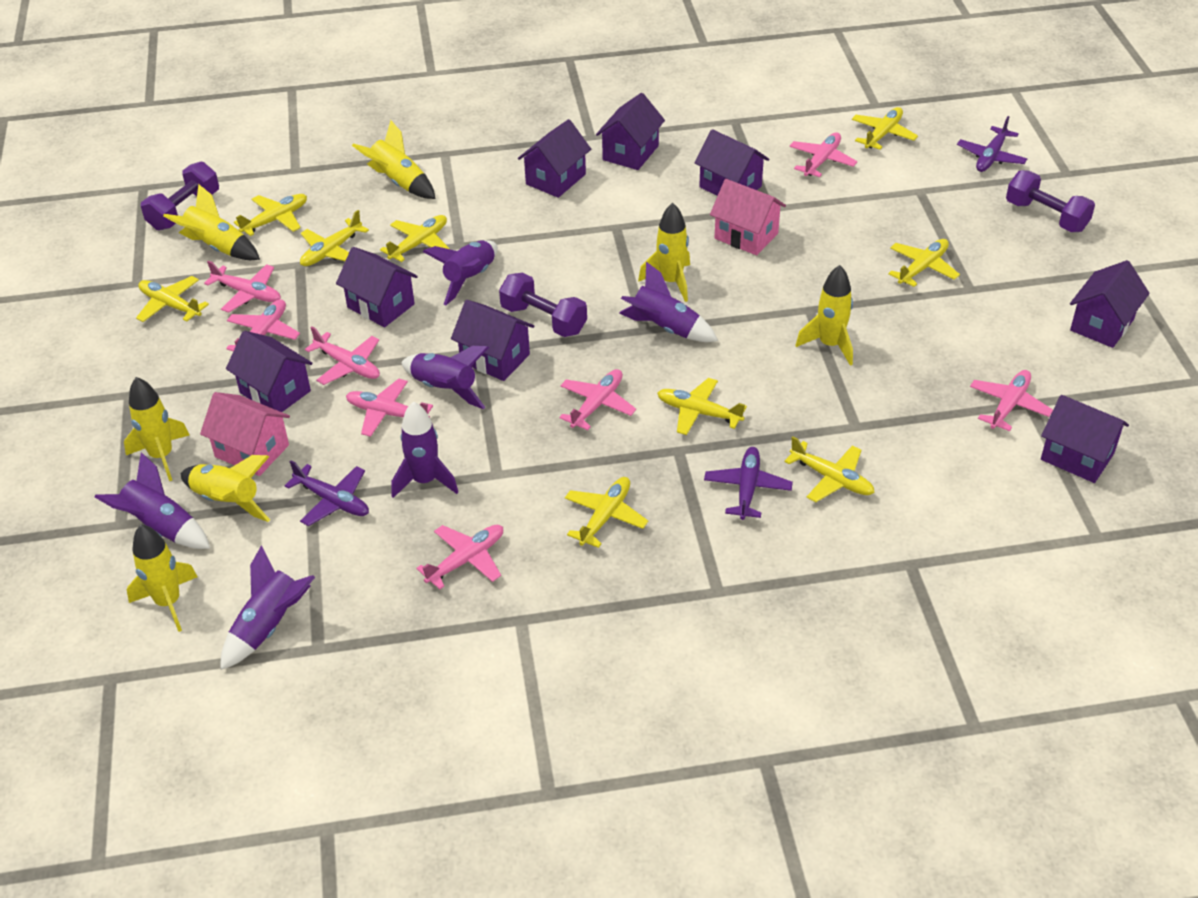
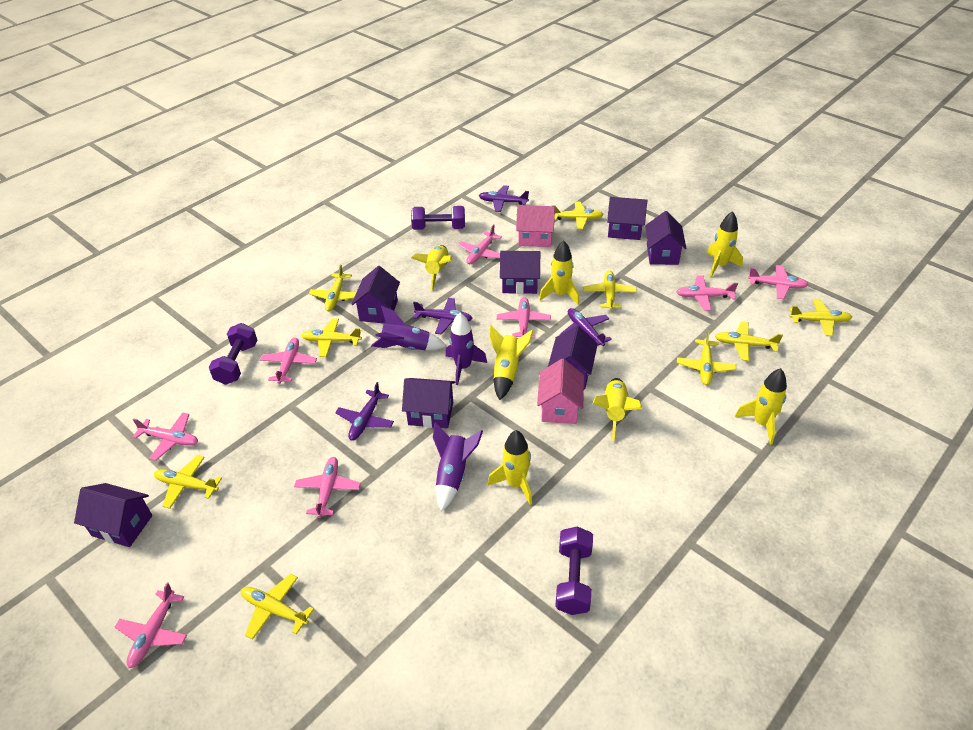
purple house: 8 -> 7
purple plane: 3 -> 4
purple rocket: 6 -> 3

